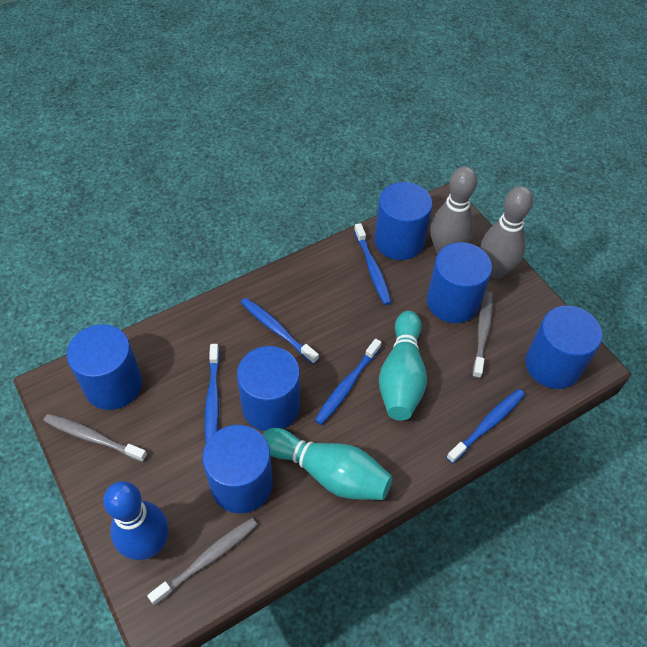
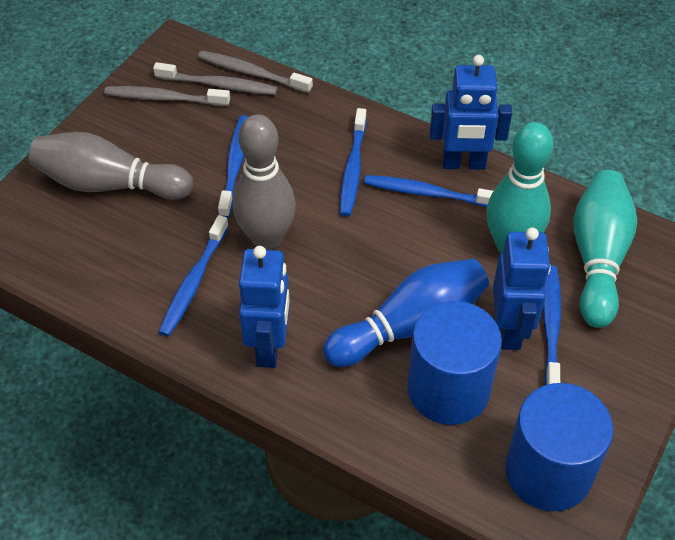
blue cylinder: 6 -> 2
blue robot: 0 -> 3

